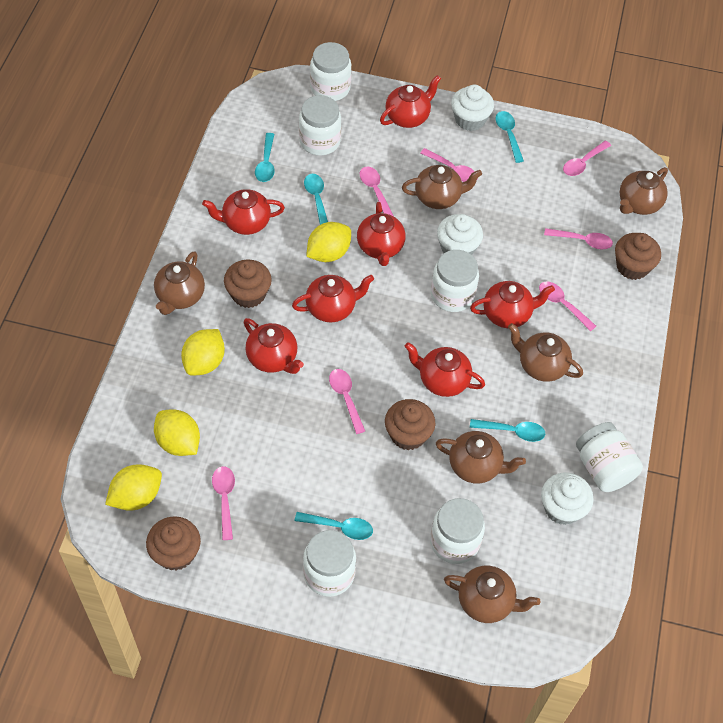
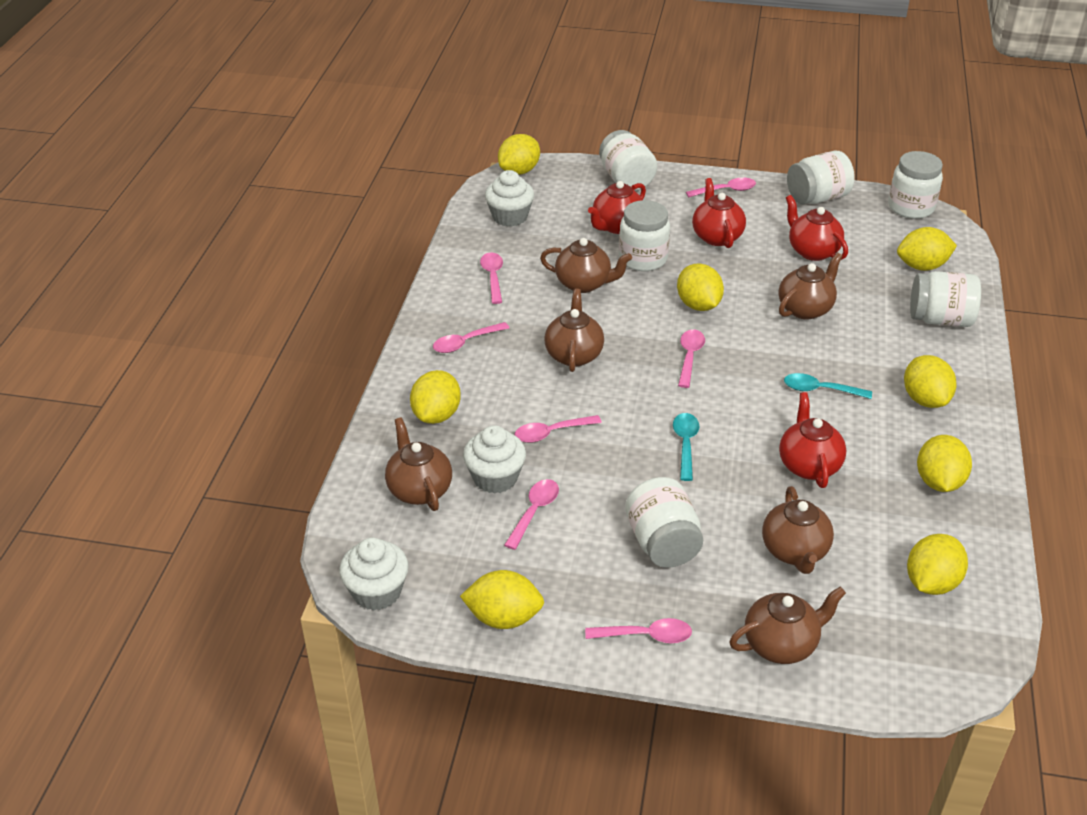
brown cupcake: 4 -> 0
red teapot: 7 -> 4
turquoise spoon: 5 -> 2
yellow lemon: 4 -> 8

